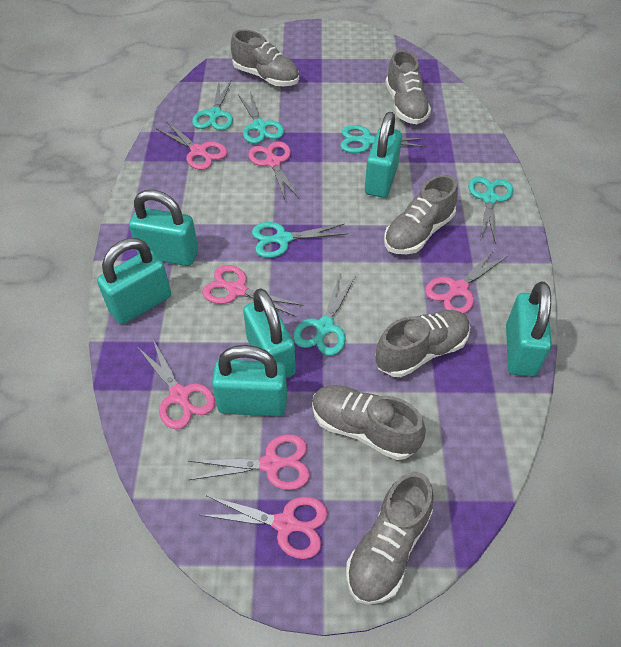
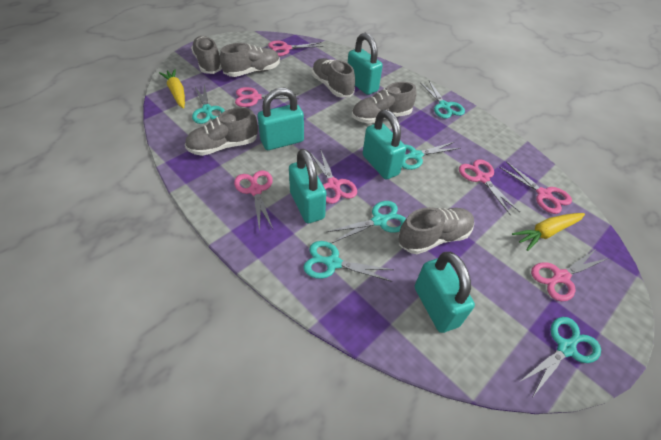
turquoise padlock: 6 -> 5
yellow carrot: 0 -> 2

